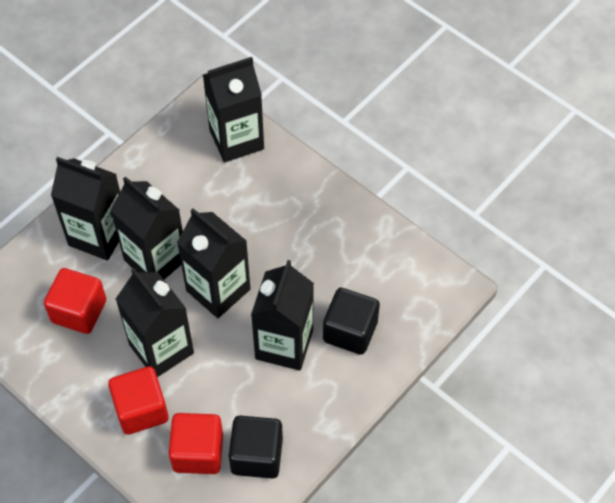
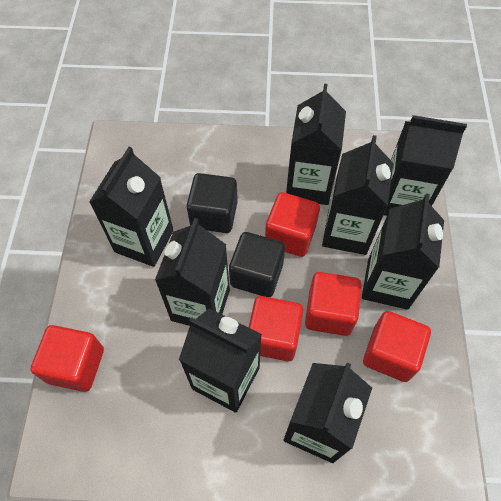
black carton: 6 -> 8
red cube: 3 -> 5

